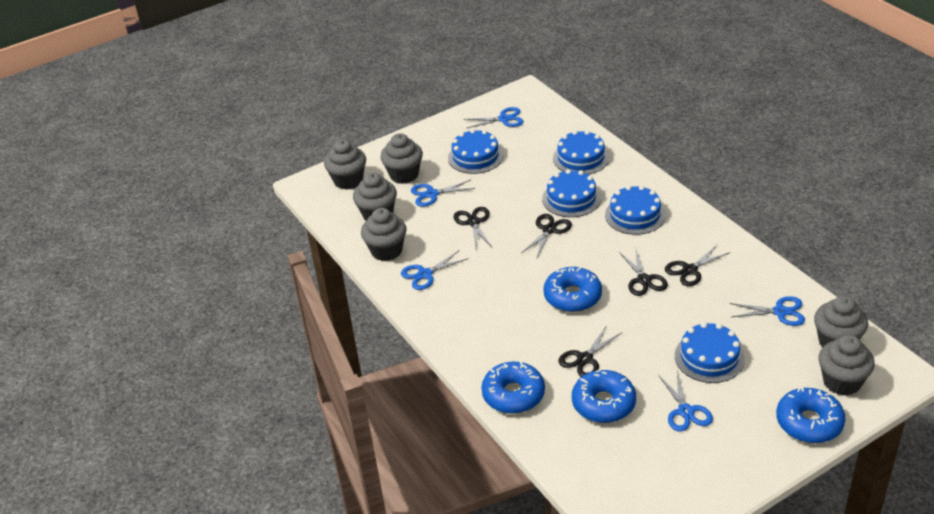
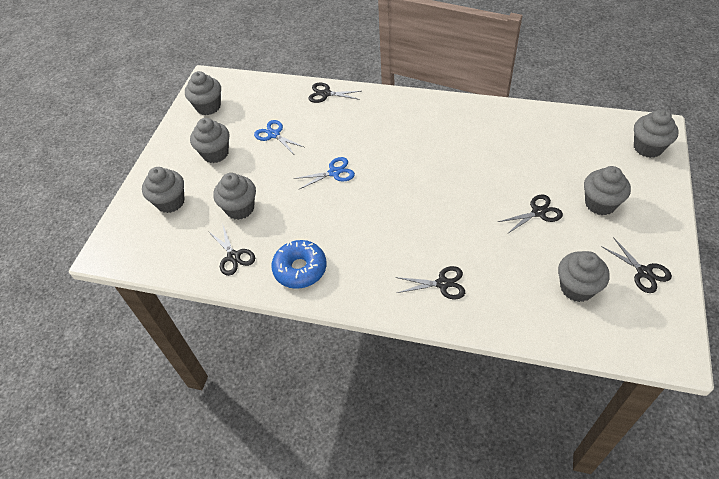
blue cake: 5 -> 0
blue donut: 4 -> 1
blue scissors: 5 -> 2
grey cupcake: 6 -> 7

